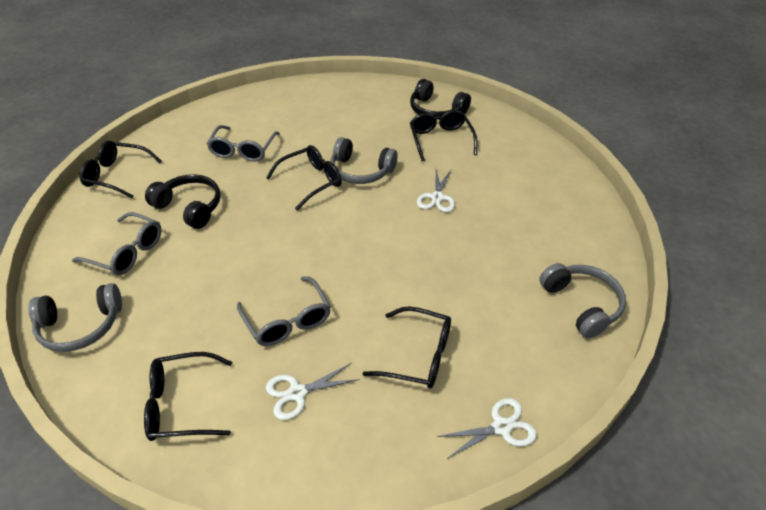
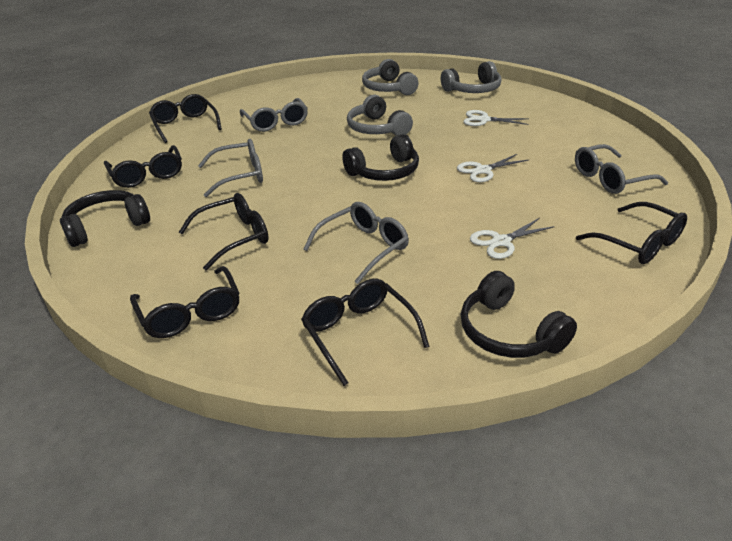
black glasses: 5 -> 6
black headphones: 2 -> 3
grey glasses: 3 -> 4

